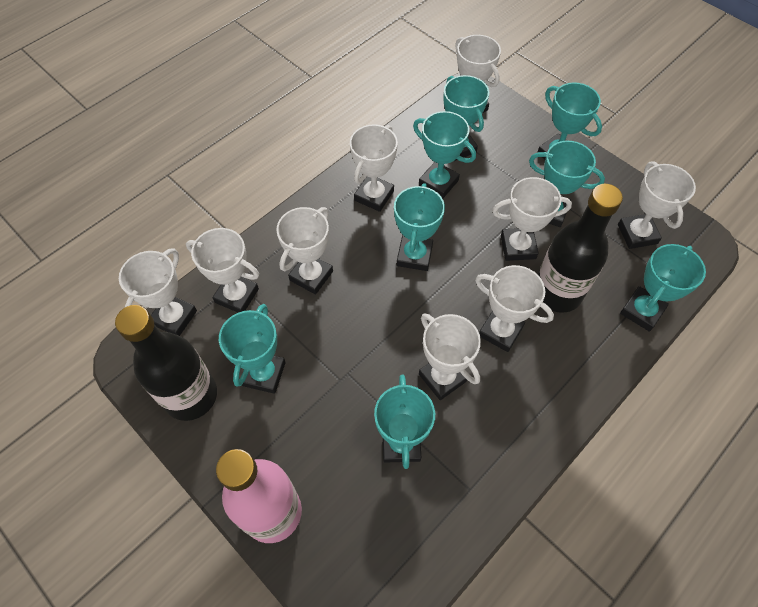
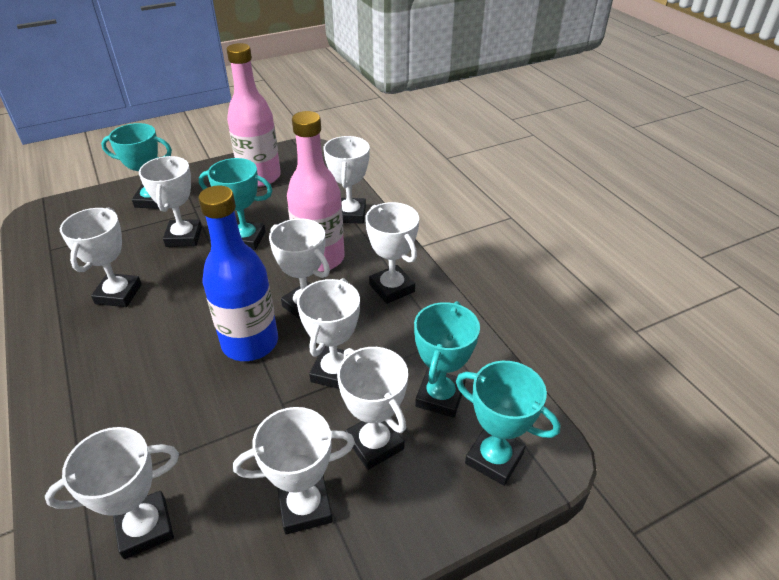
black bottle: 2 -> 0
blue bottle: 0 -> 1
pink bottle: 1 -> 2
turquoise trophy: 8 -> 4

